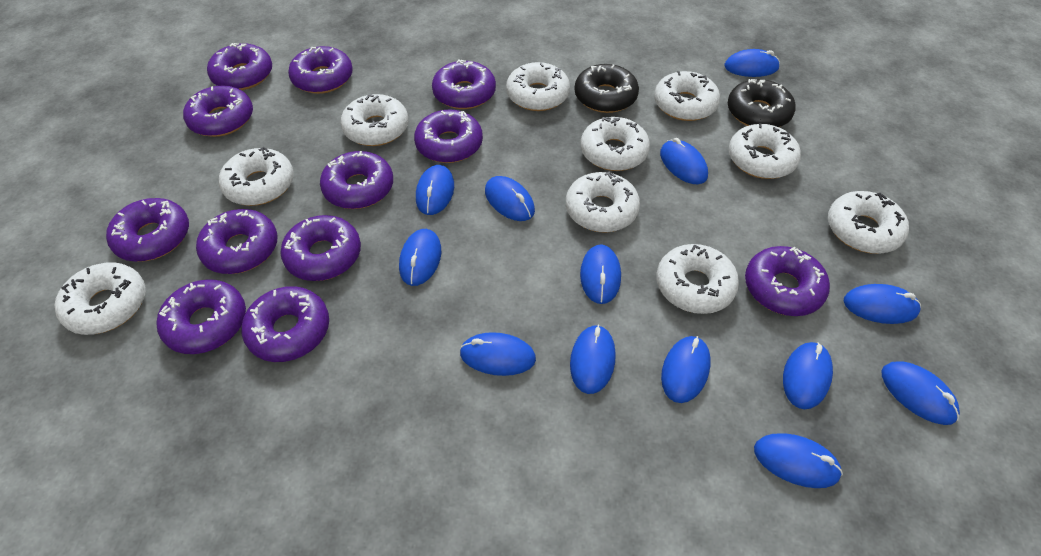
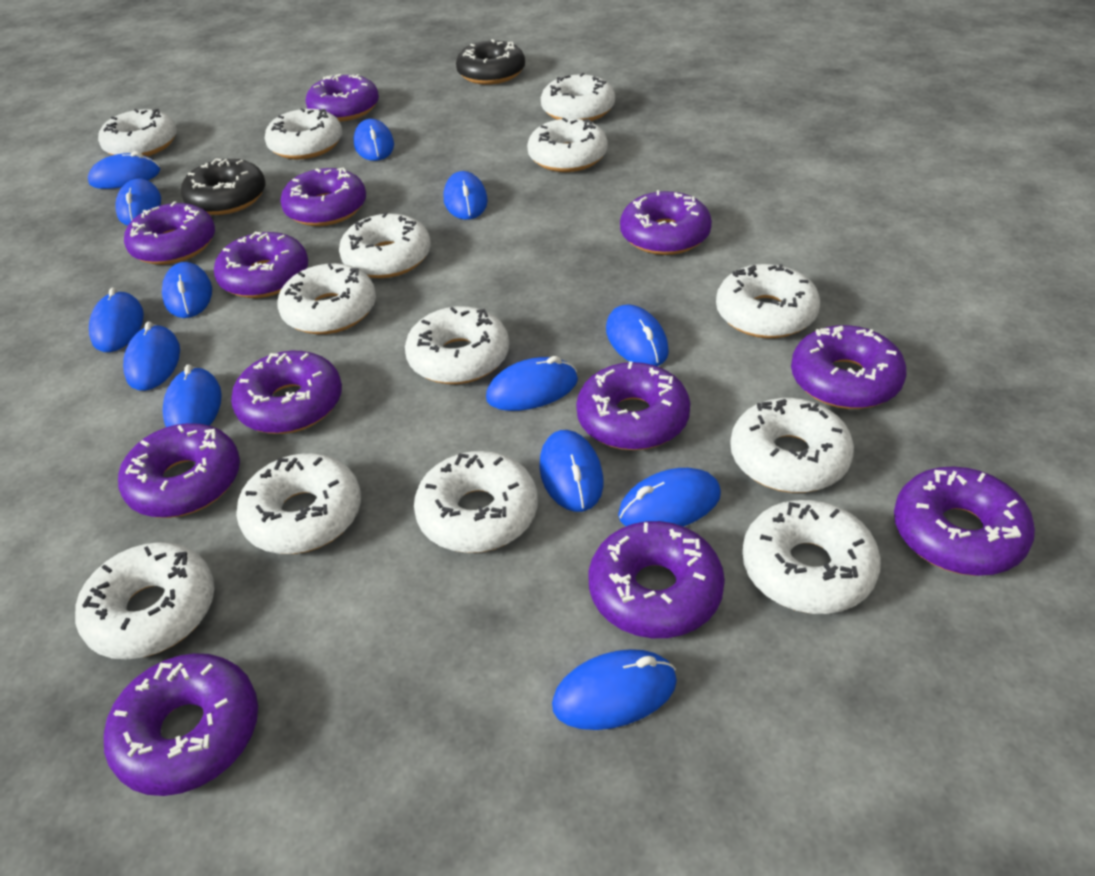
white donut: 10 -> 13

